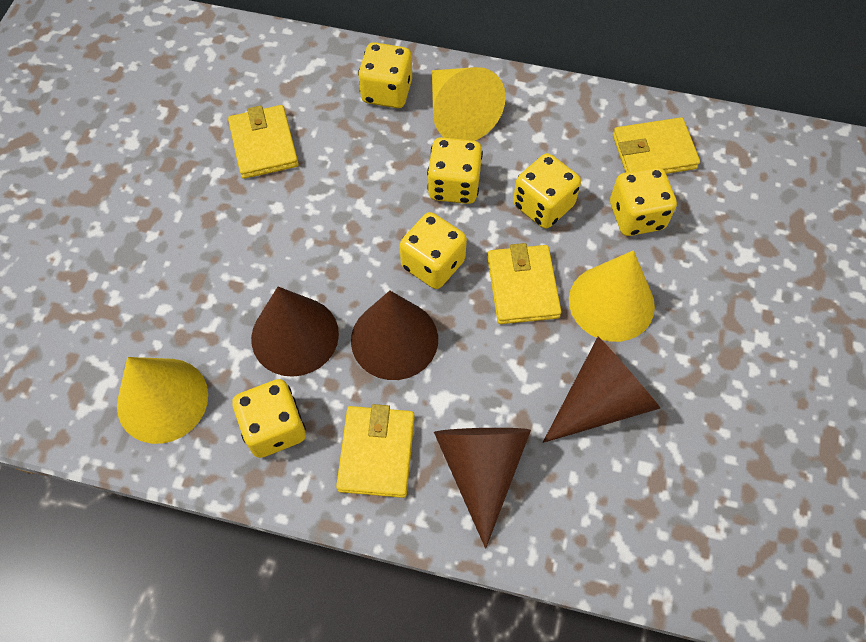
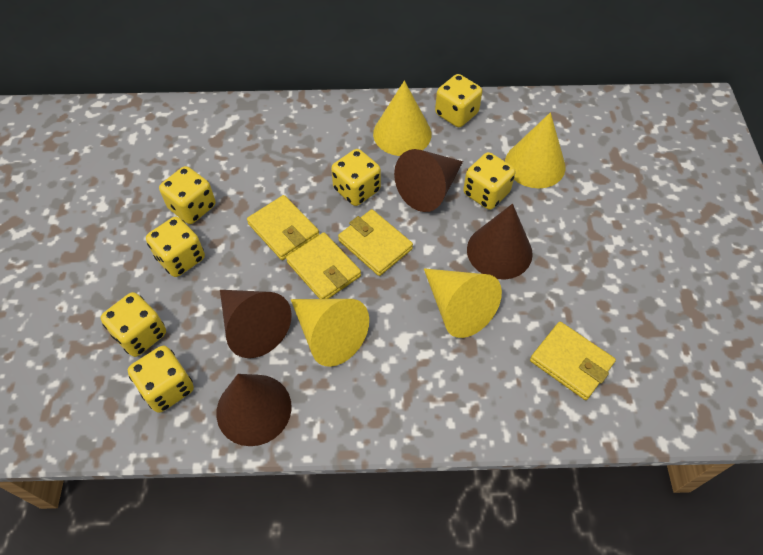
yellow cone: 3 -> 4
yellow dice: 6 -> 7

